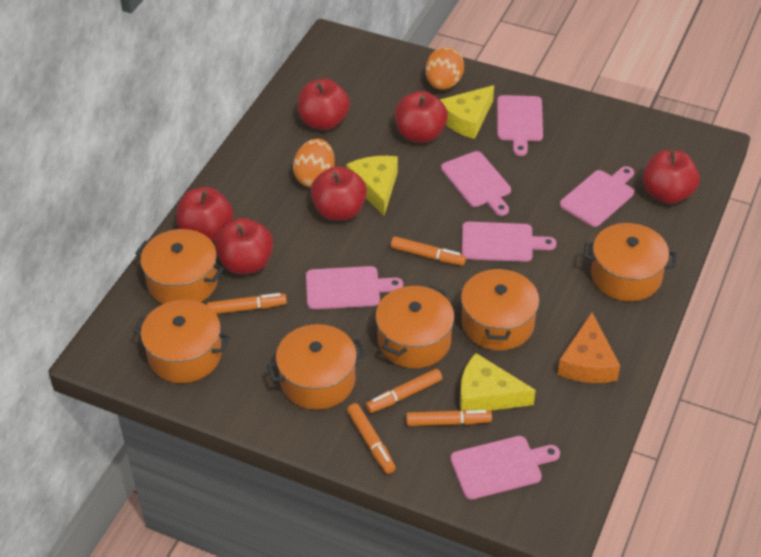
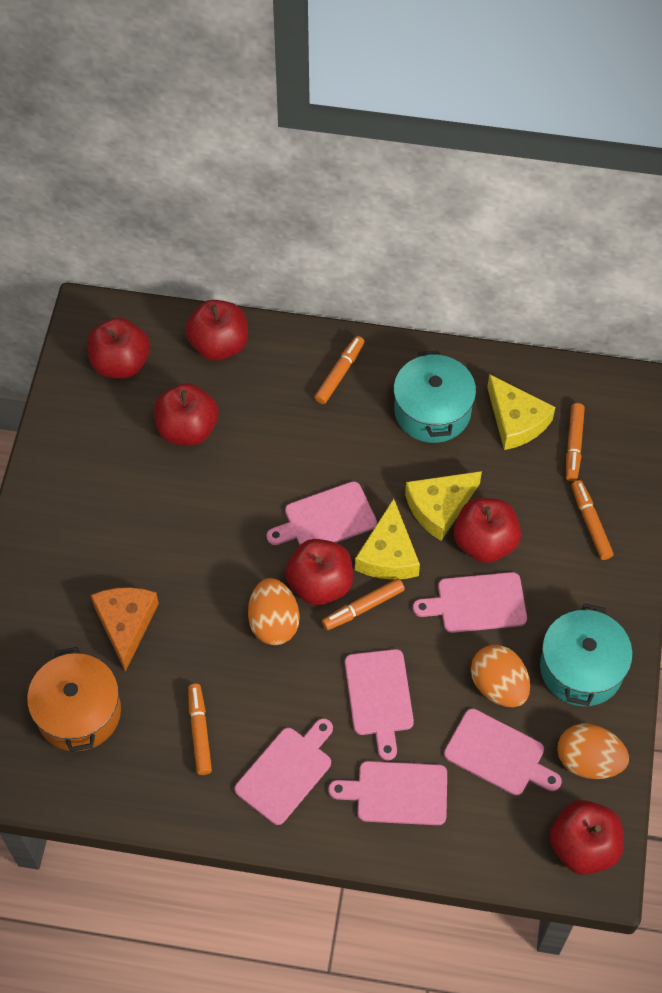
orange egg: 2 -> 3
orange pot: 6 -> 1
turquoise pot: 0 -> 2

